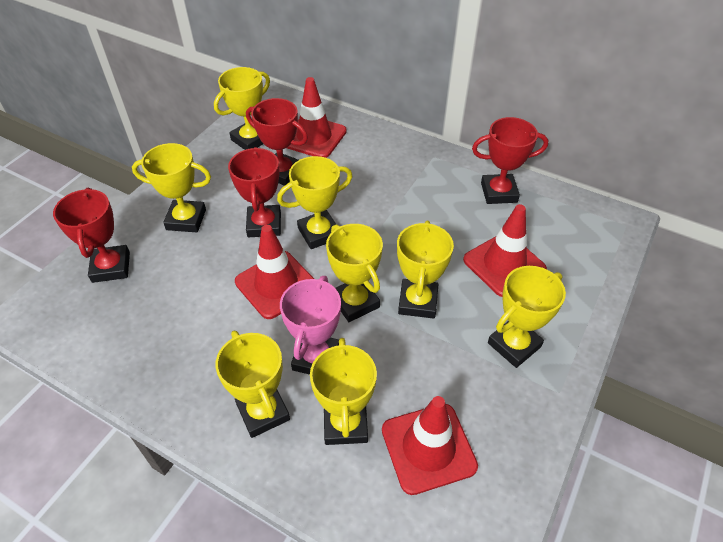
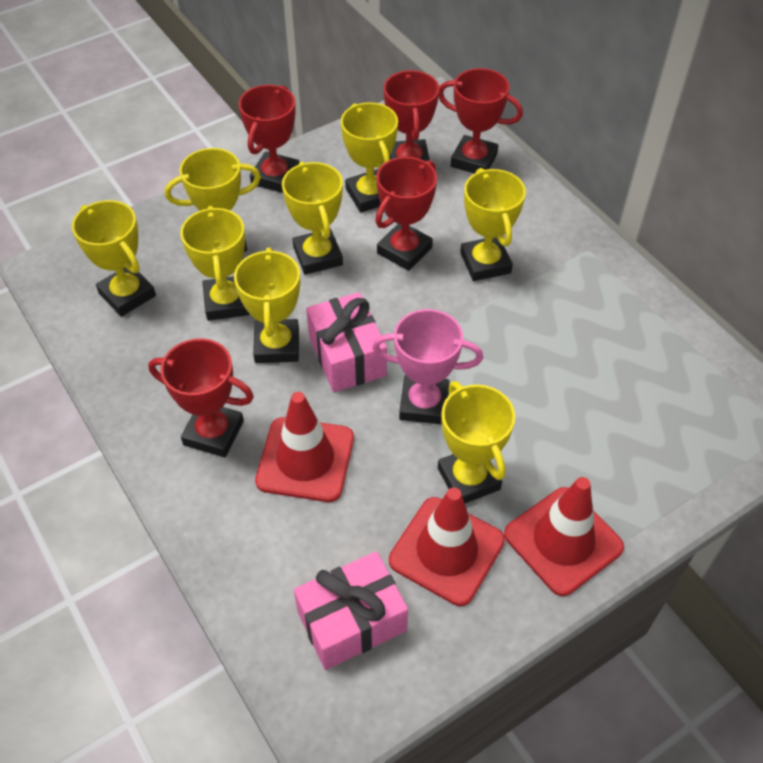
pink gift: 0 -> 2
red traffic cone: 4 -> 3
red trophy: 4 -> 5

